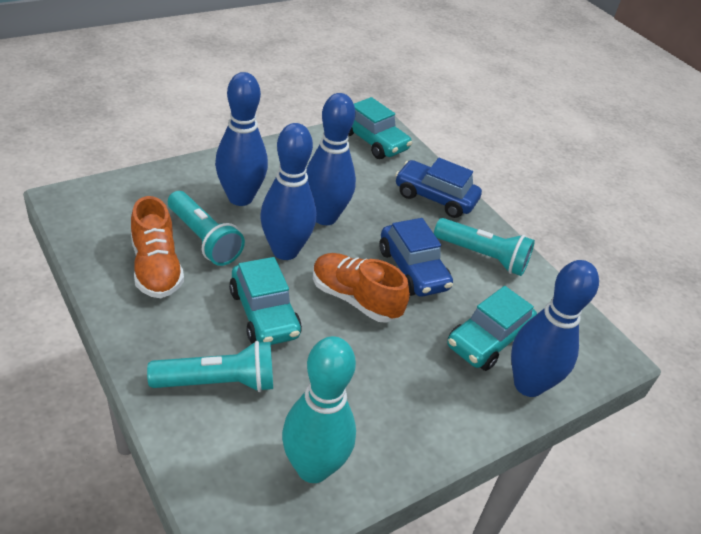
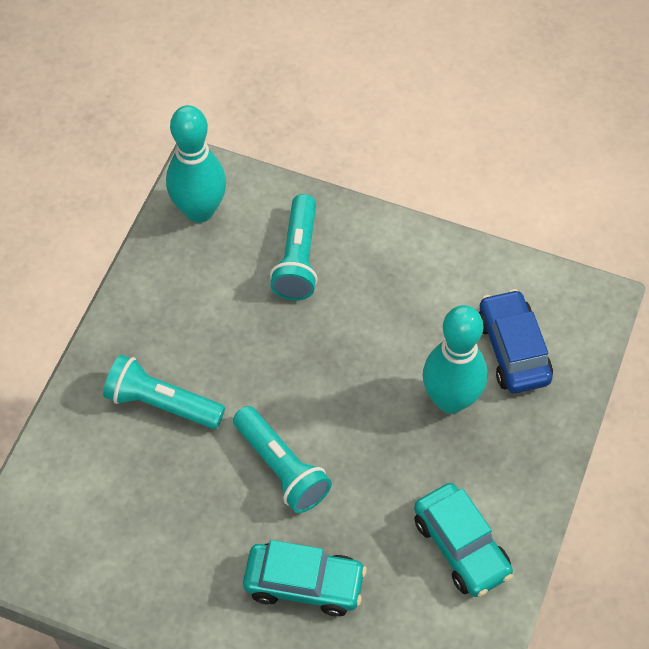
blue bowling pin: 4 -> 0
blue car: 2 -> 1
orange shoe: 2 -> 0
turquoise bowling pin: 1 -> 2
turquoise car: 3 -> 2

